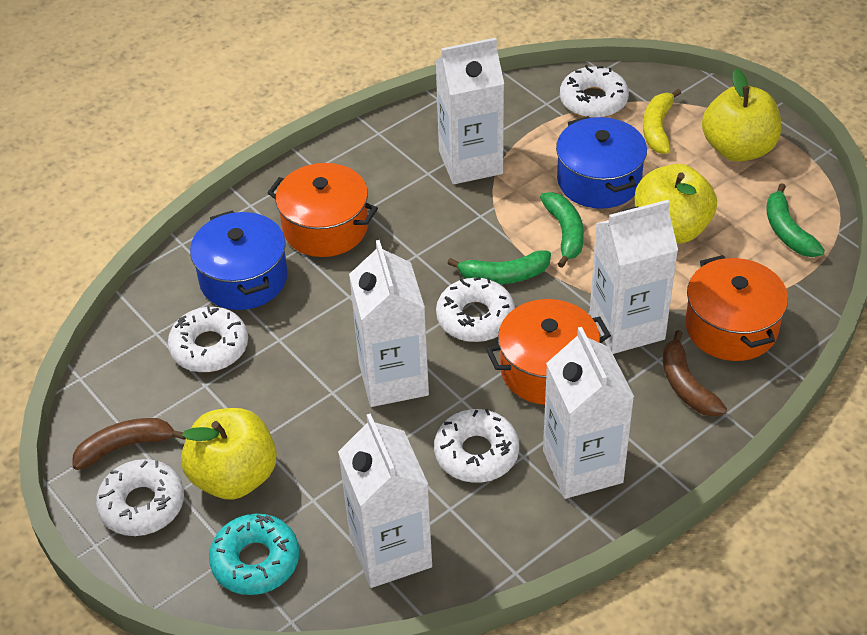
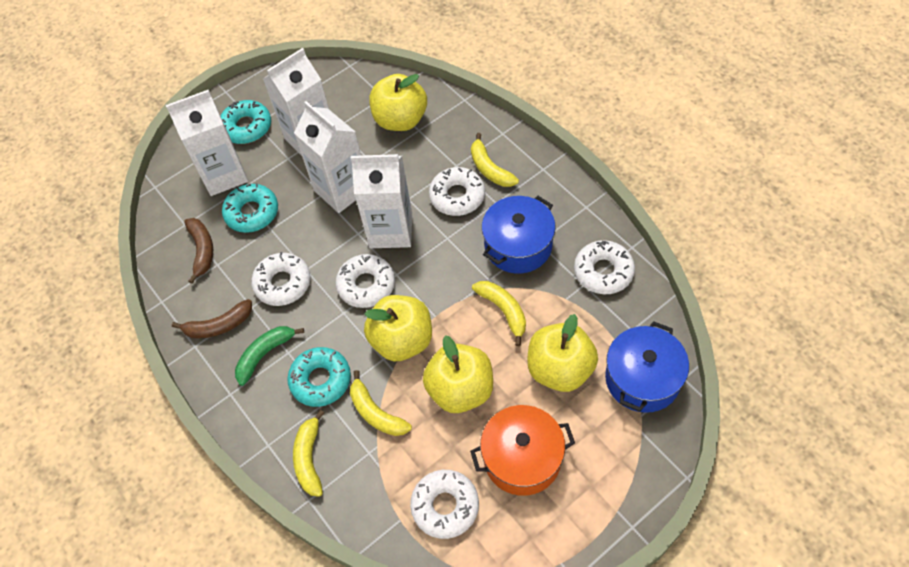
green banana: 3 -> 1
orange pot: 3 -> 1
turquoise donut: 1 -> 3
white carton: 5 -> 4
yellow apple: 3 -> 4
yellow banana: 1 -> 4

